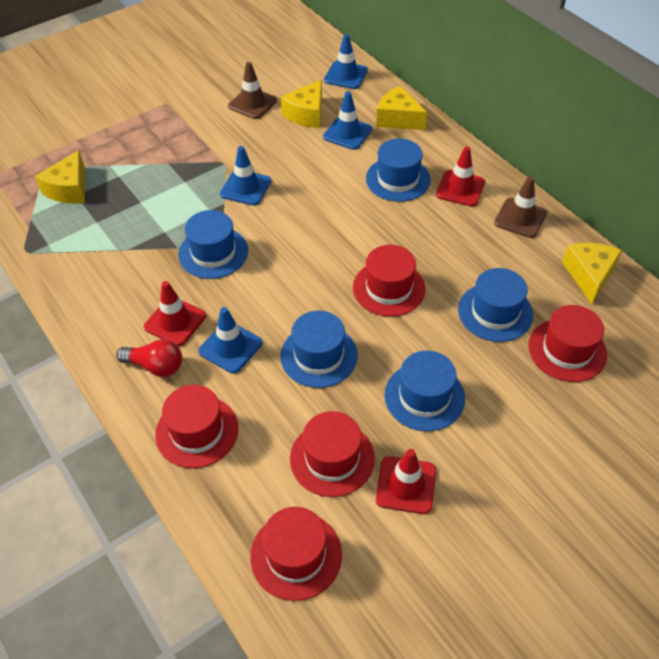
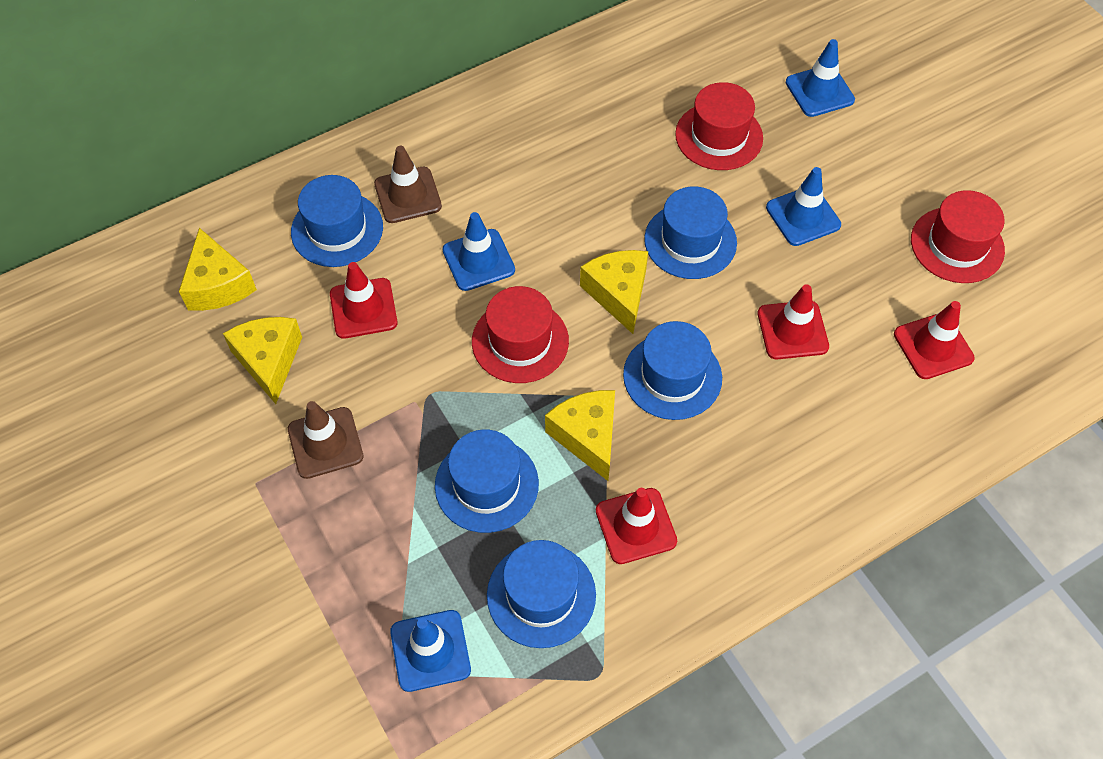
red hat: 5 -> 3
red light bulb: 1 -> 0
red traffic cone: 3 -> 4

